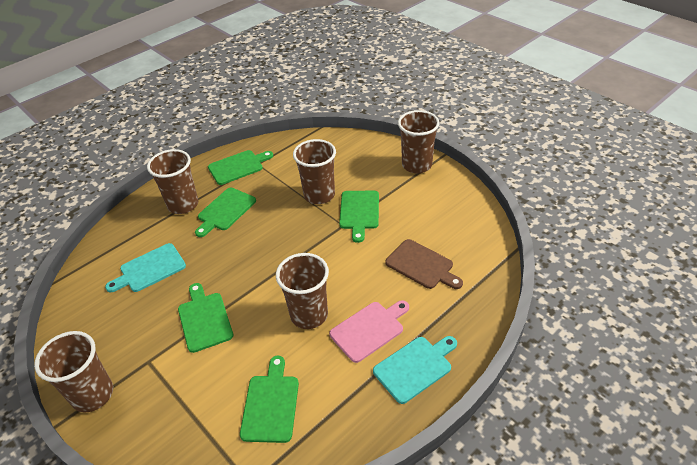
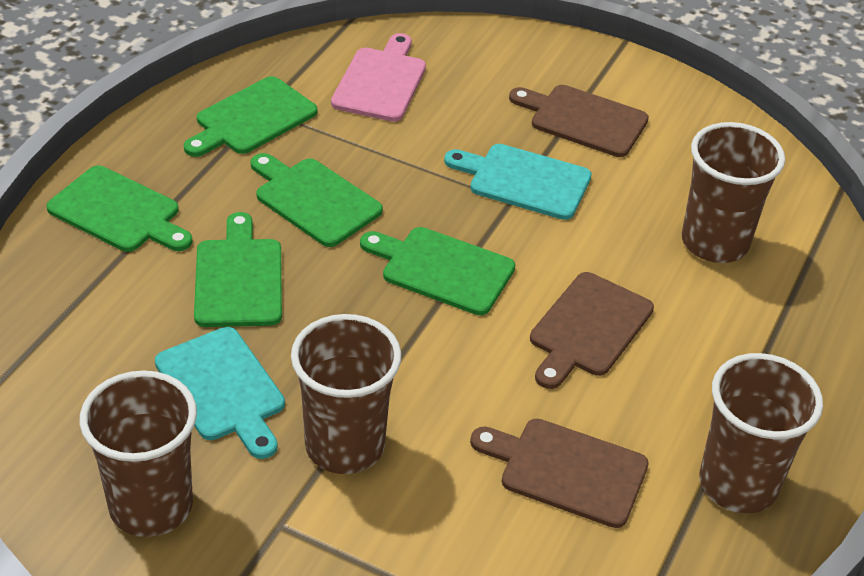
brown cup: 5 -> 4
brown cutting board: 1 -> 3

